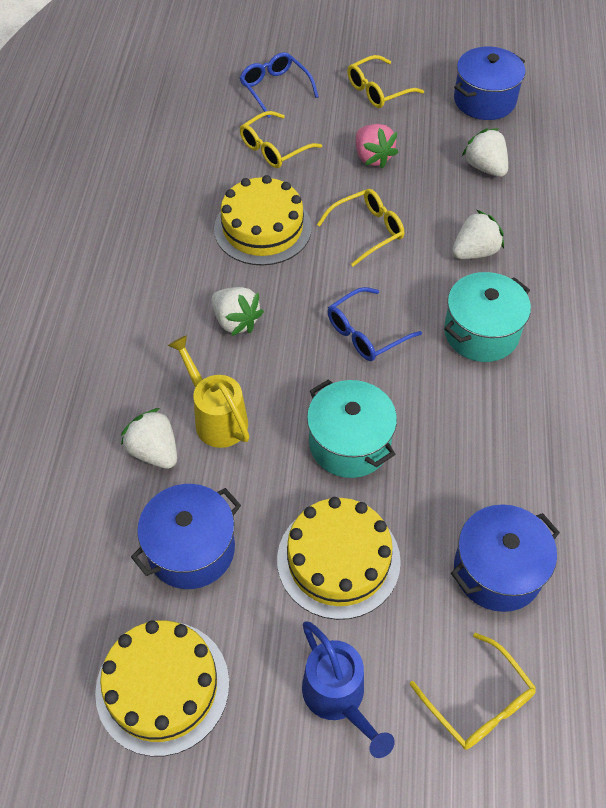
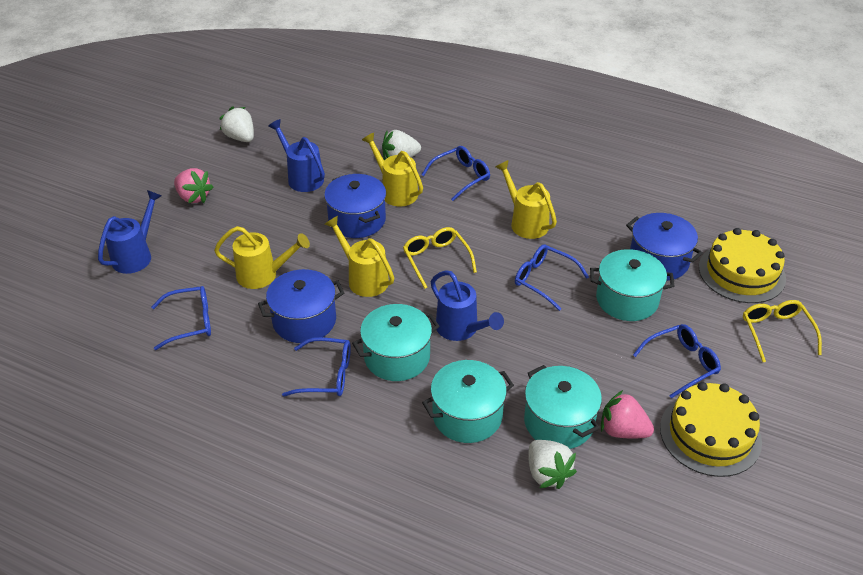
blue glasses: 2 -> 5
blue watering can: 1 -> 3
pink strawberry: 1 -> 2
turquoise pot: 2 -> 4
white strawberry: 4 -> 3
yellow cake: 3 -> 2
yellow glasses: 4 -> 2
yellow watering can: 1 -> 4

